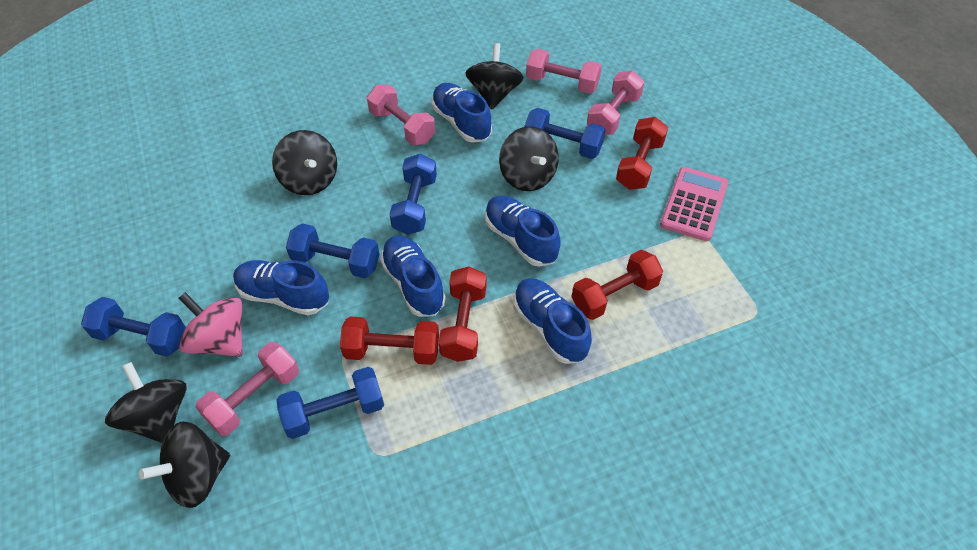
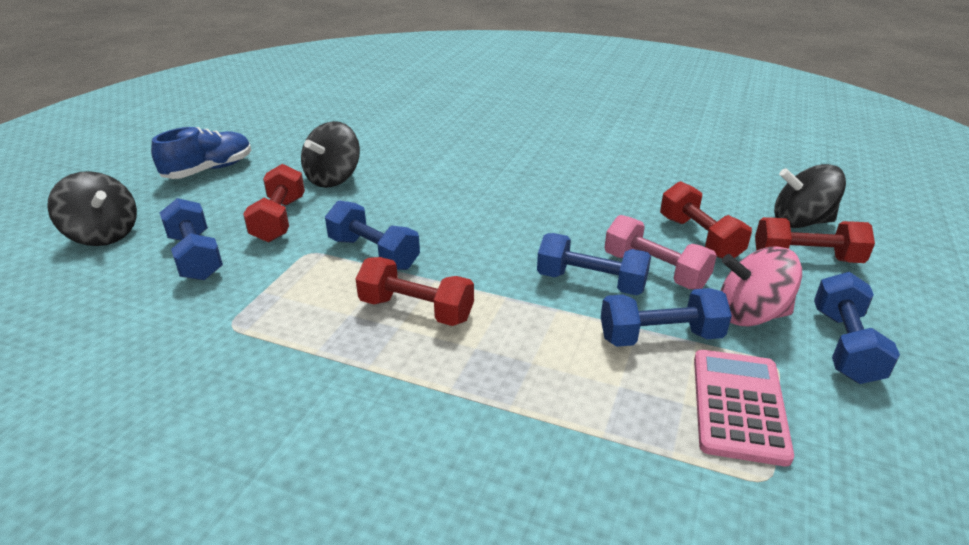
black spinning top: 5 -> 3
blue shoe: 5 -> 1
pink dumbbell: 4 -> 1

